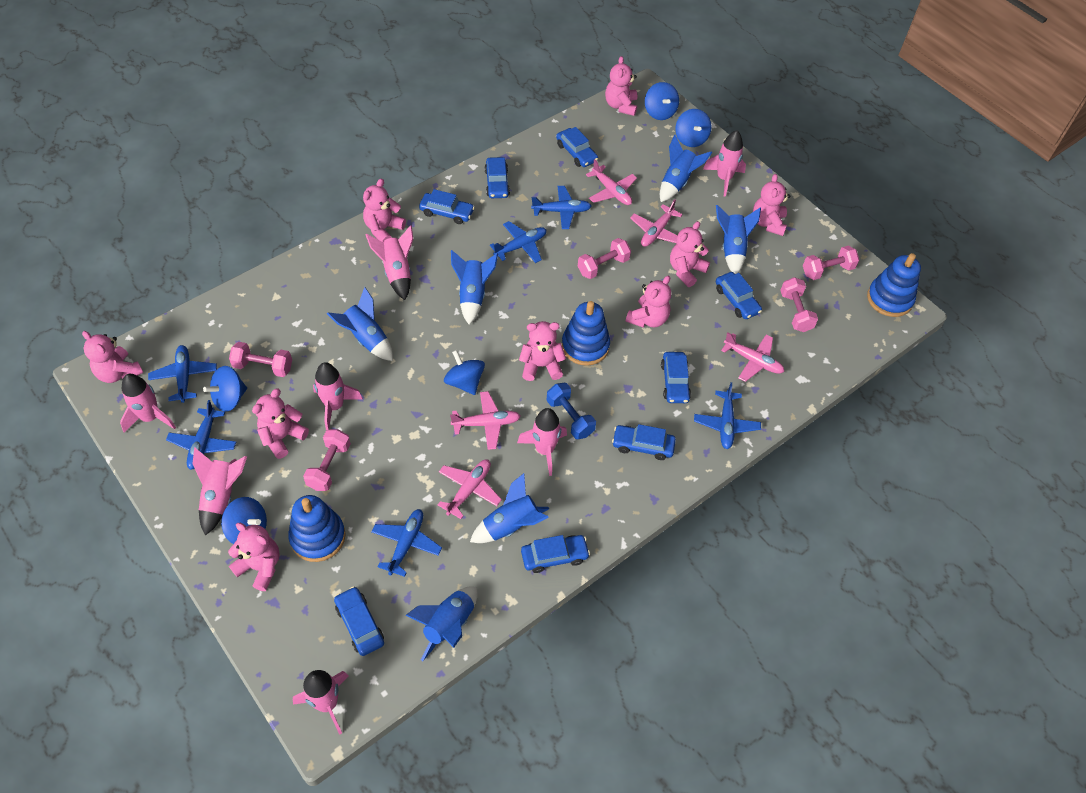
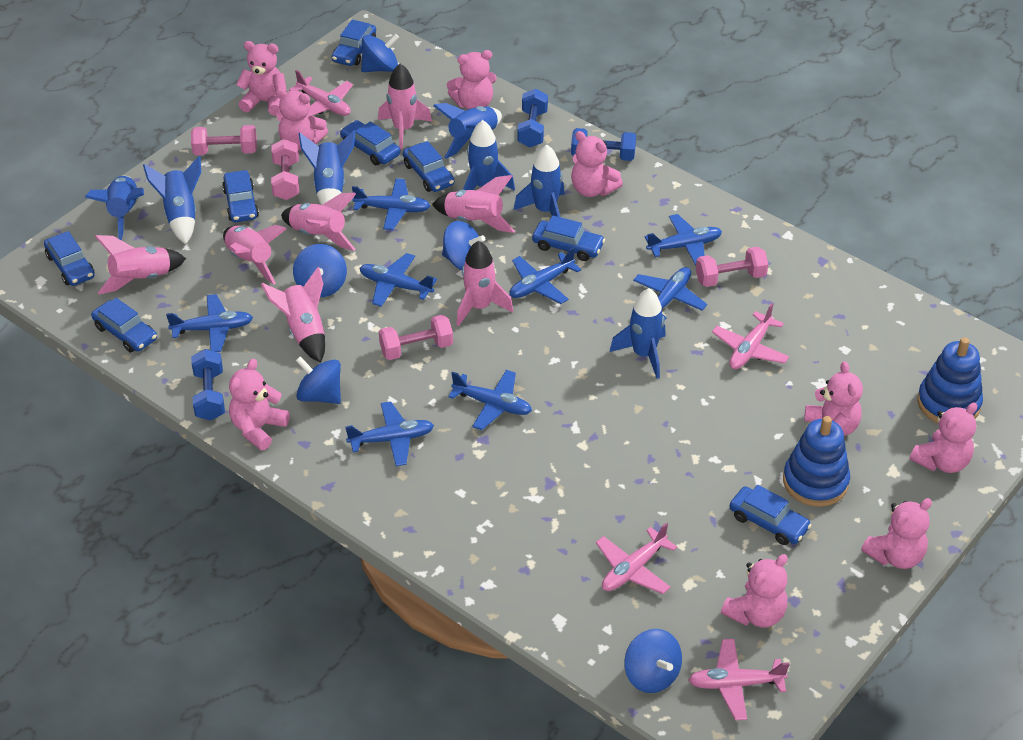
blue dumbbell: 1 -> 3
blue plane: 6 -> 8
blue rocket: 6 -> 7
blue stacking toy: 3 -> 2
pink dumbbell: 5 -> 4
pink plane: 5 -> 4

